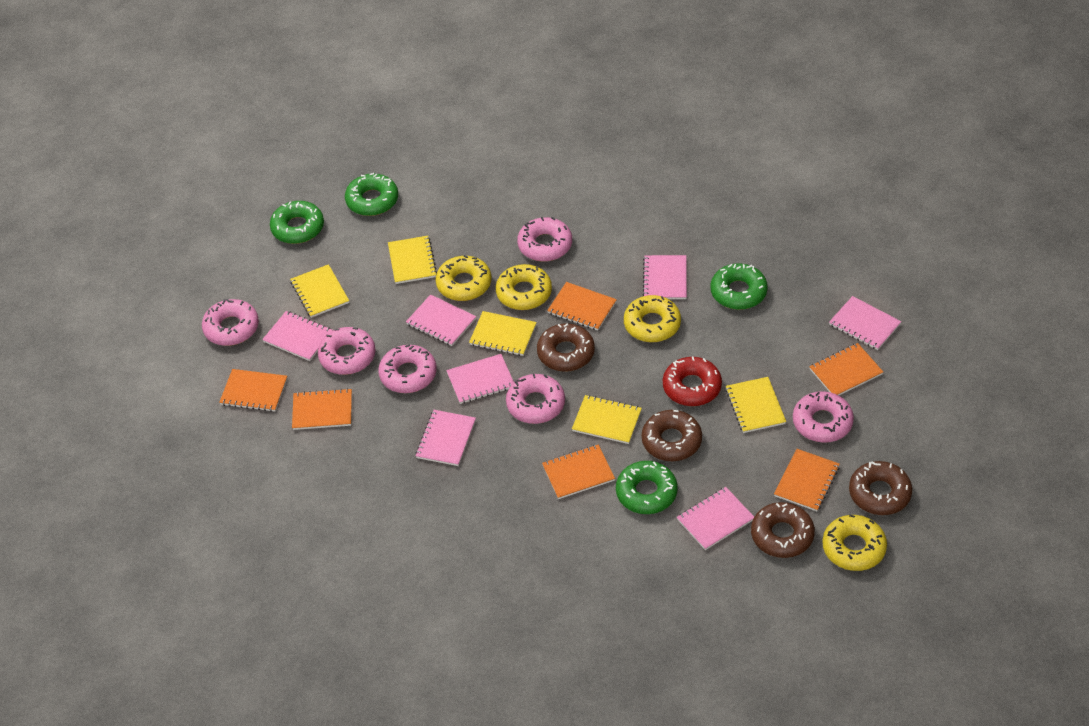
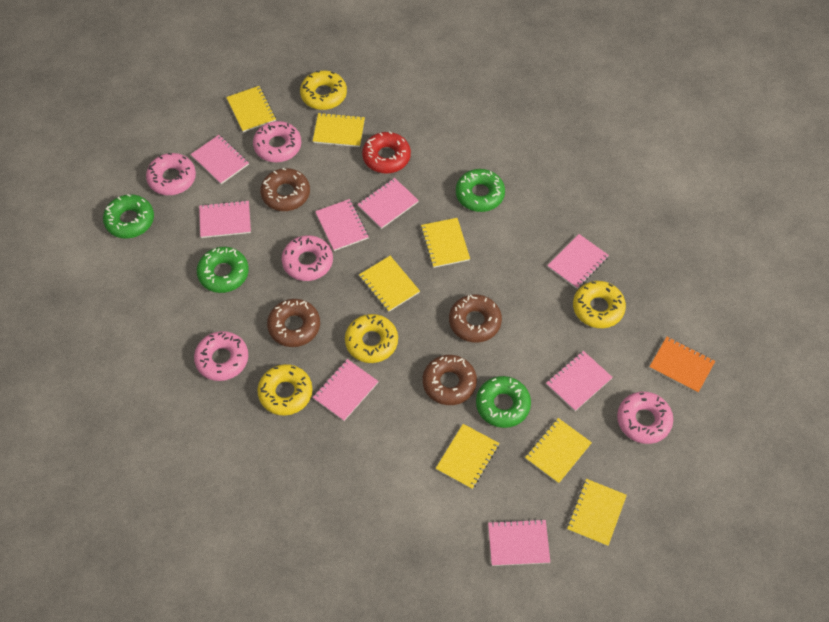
orange notebook: 6 -> 1
pink donut: 6 -> 5
pink notebook: 7 -> 8
yellow notebook: 5 -> 7

